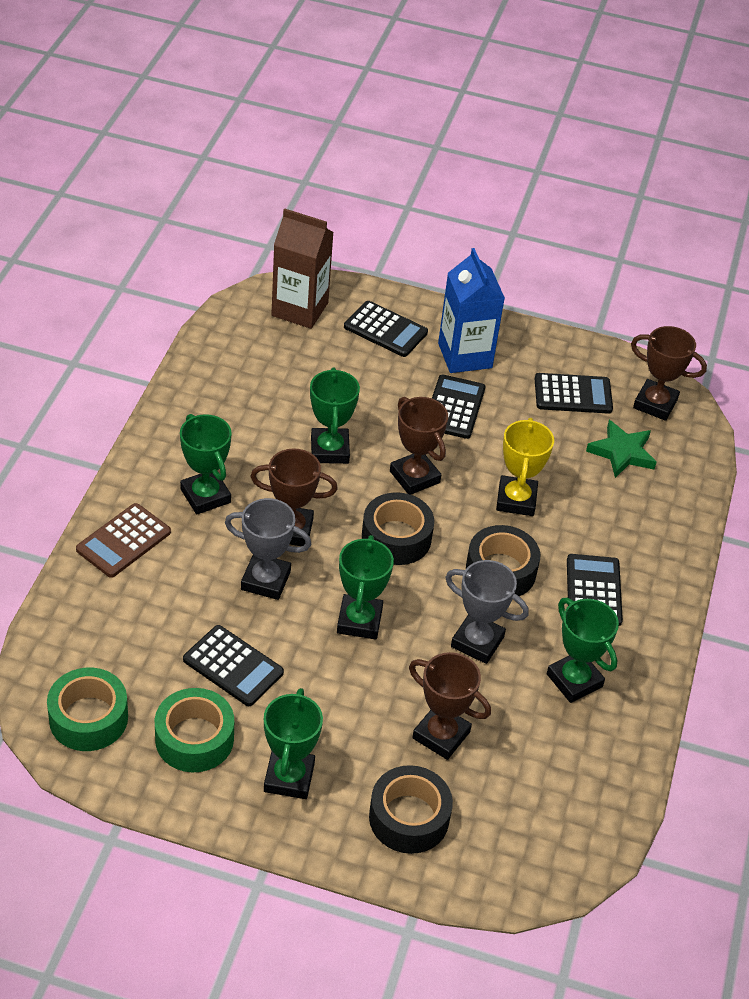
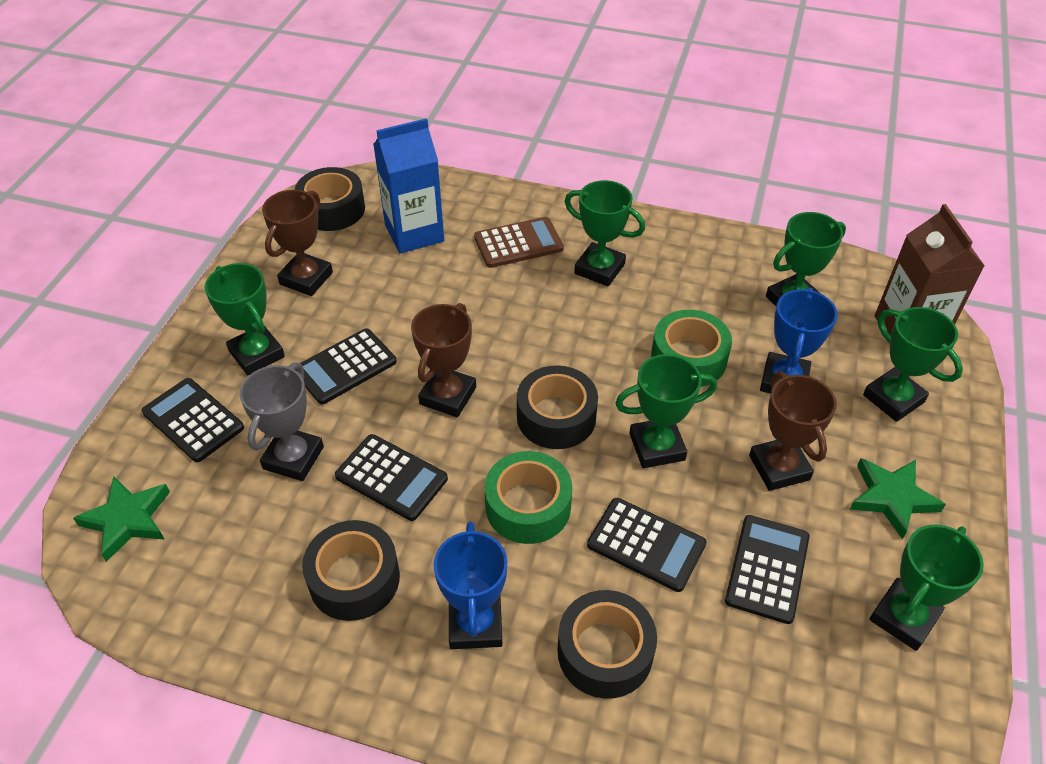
black tape: 3 -> 4
blue trophy: 0 -> 2
brown trophy: 4 -> 3
green star: 1 -> 2
green trophy: 5 -> 6
grey trophy: 2 -> 1
yellow trophy: 1 -> 0

